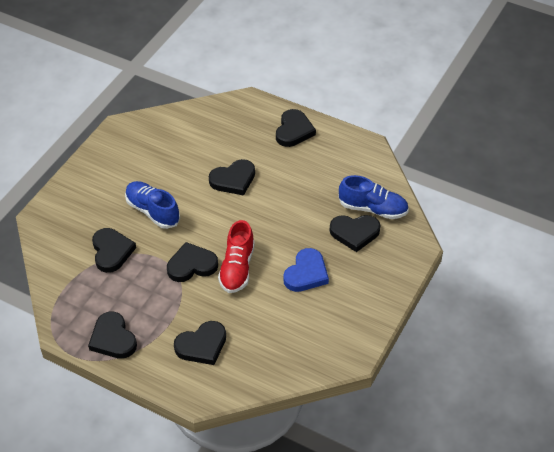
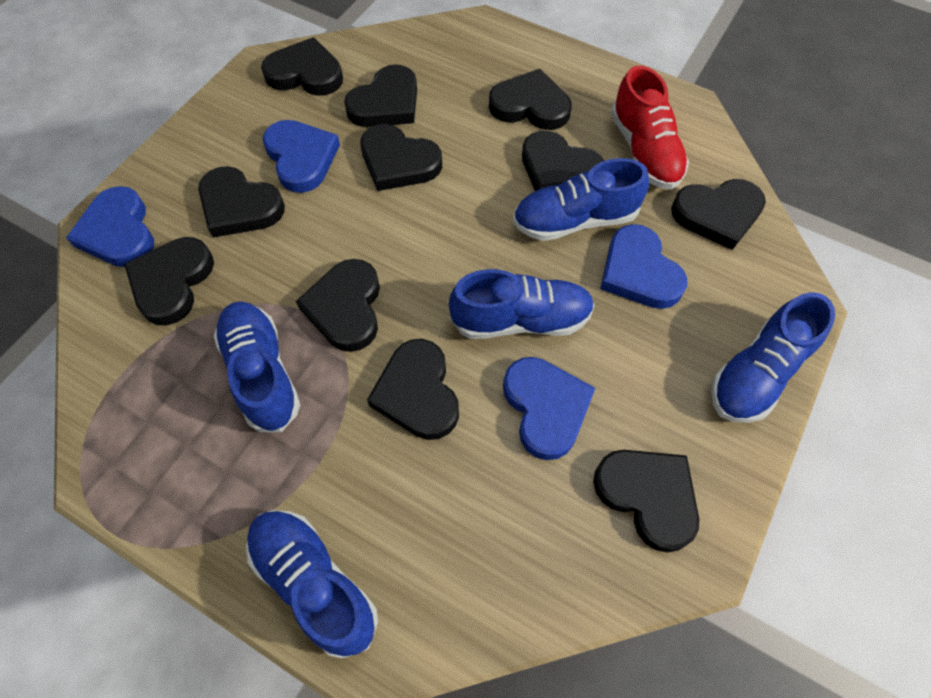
black heart: 7 -> 11
blue heart: 1 -> 4
blue shoe: 2 -> 5

